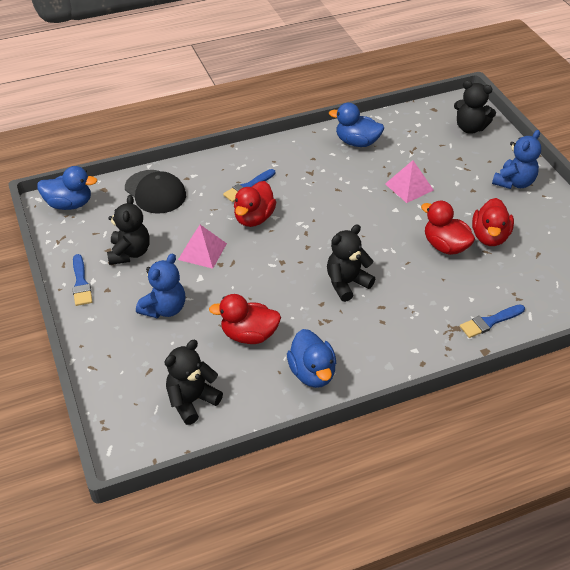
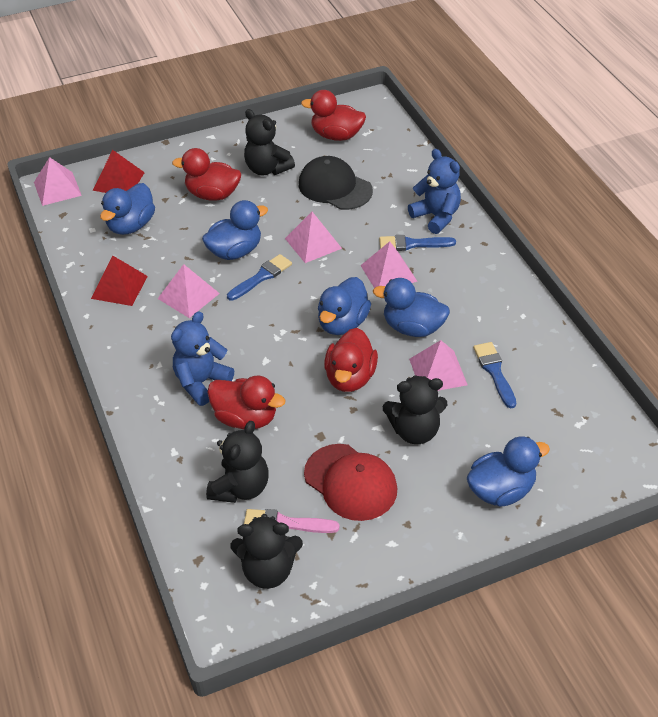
blue duck: 3 -> 5
pink brush: 0 -> 1
pink pyramid: 2 -> 5
red cap: 0 -> 1
red pyramid: 0 -> 2

